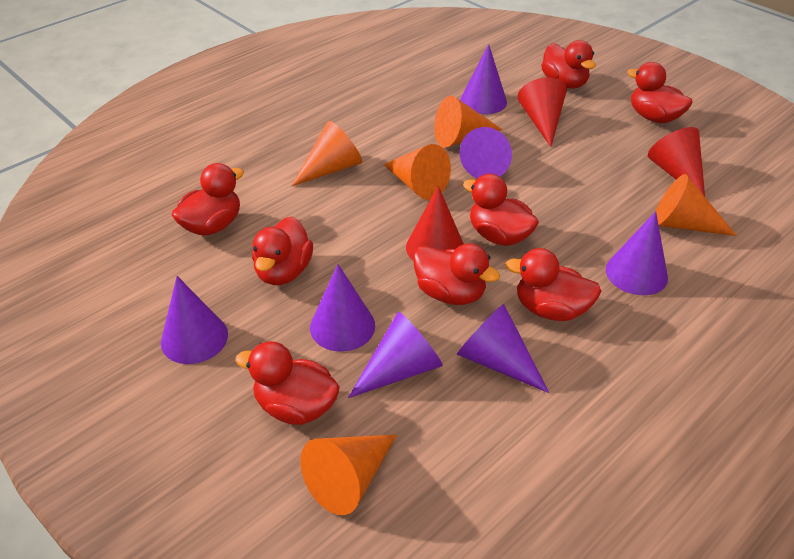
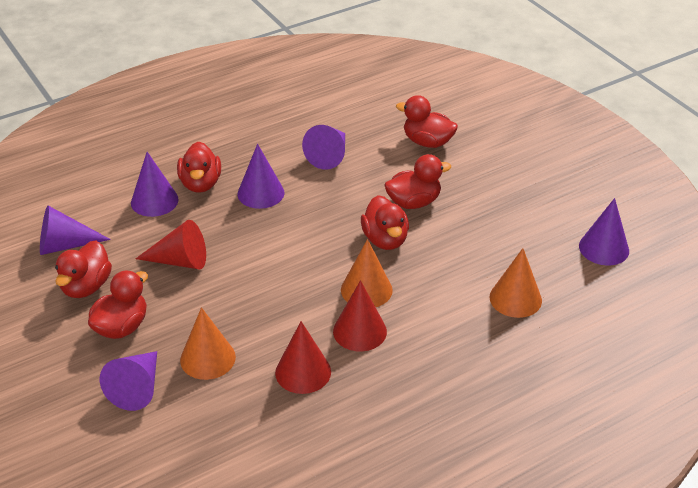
orange cone: 5 -> 3
purple cone: 7 -> 6
red duck: 8 -> 6

